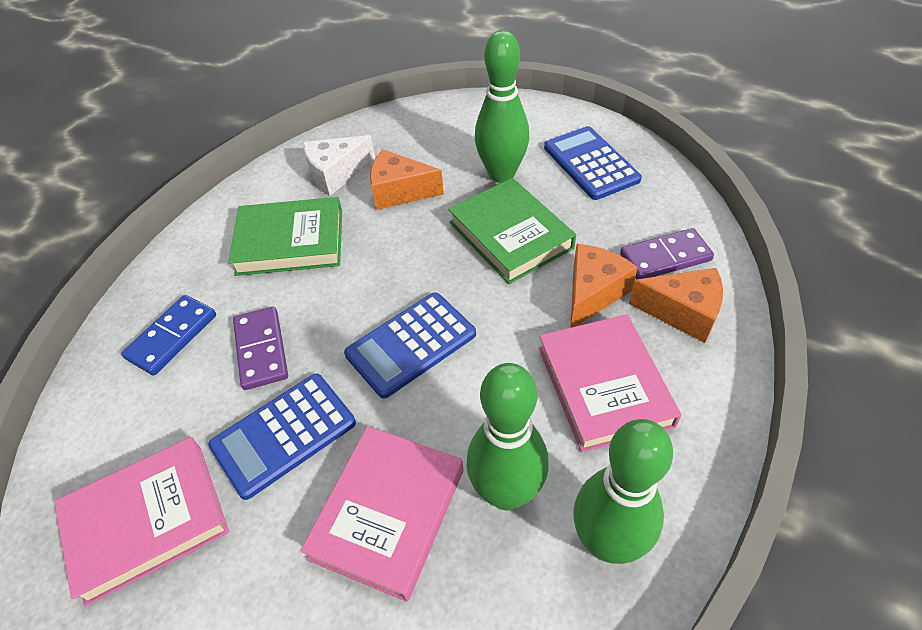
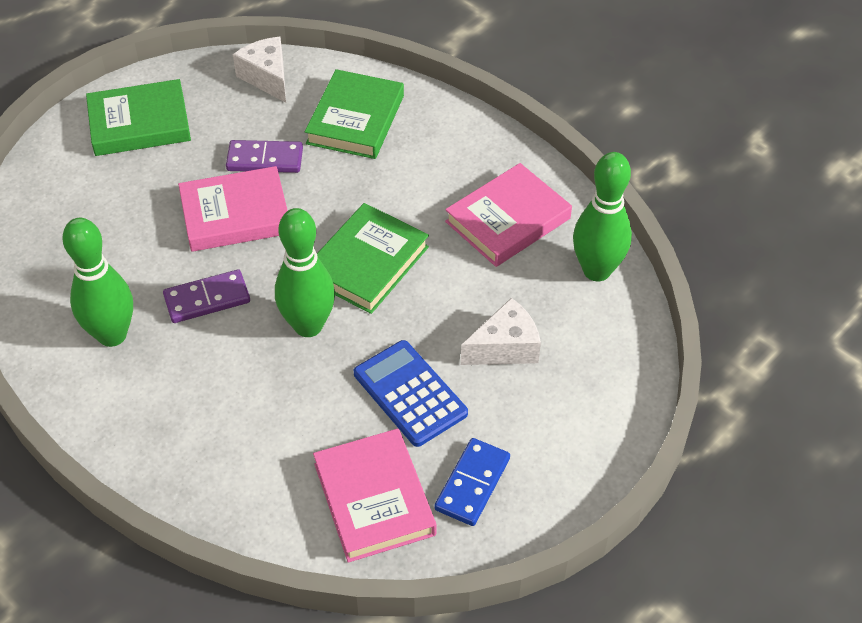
blue calculator: 3 -> 1
green book: 2 -> 3
orange cheese: 3 -> 0
white cheese: 1 -> 2

